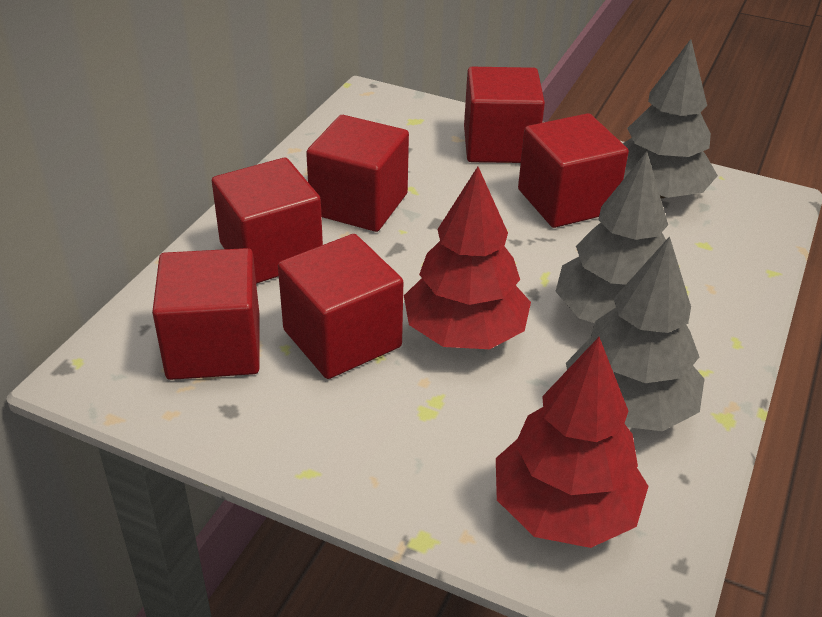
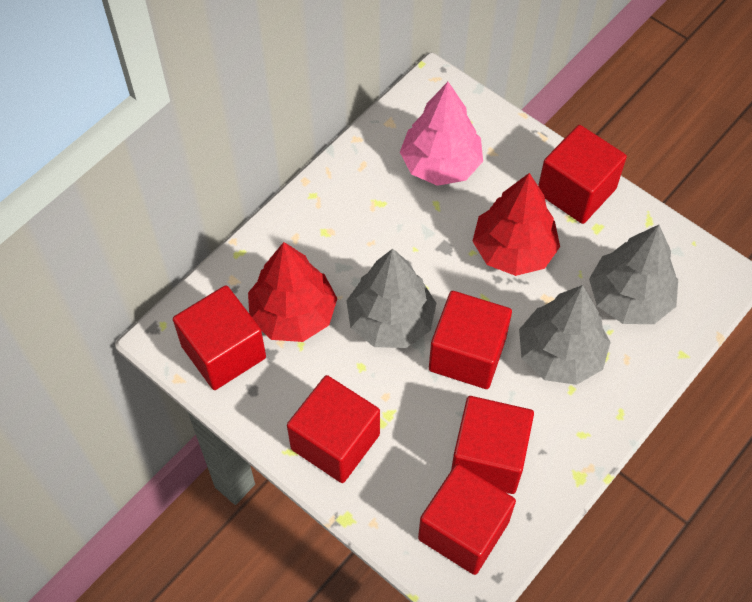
pink tree: 0 -> 1

